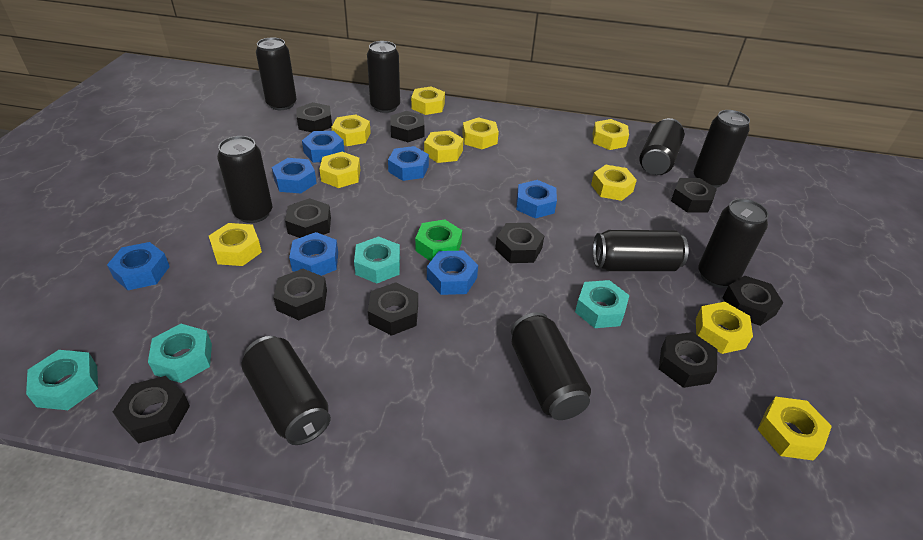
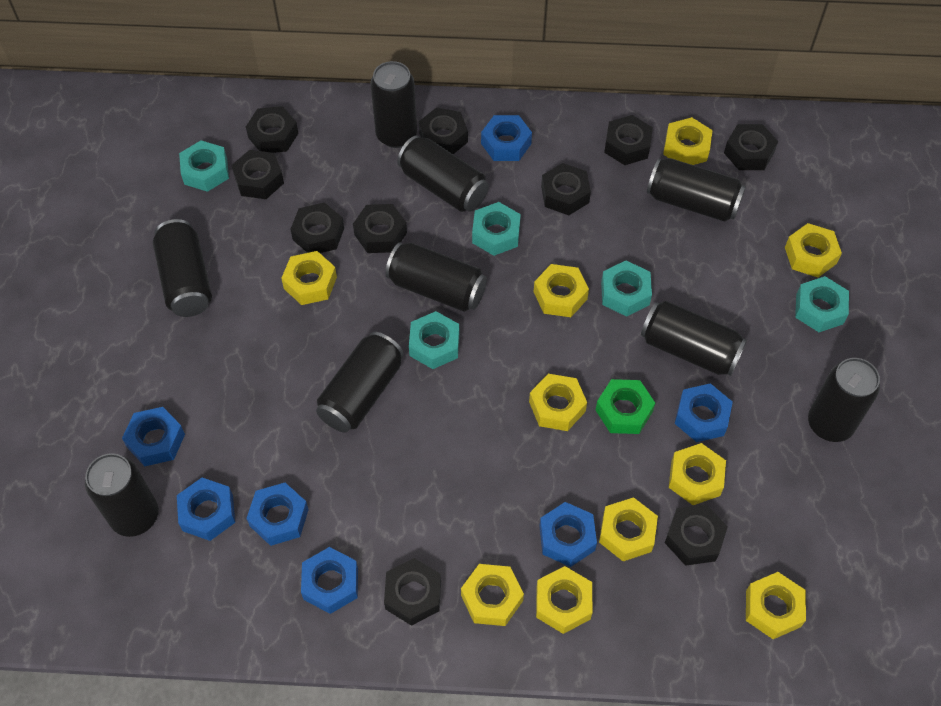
turquoise nut: 4 -> 5

